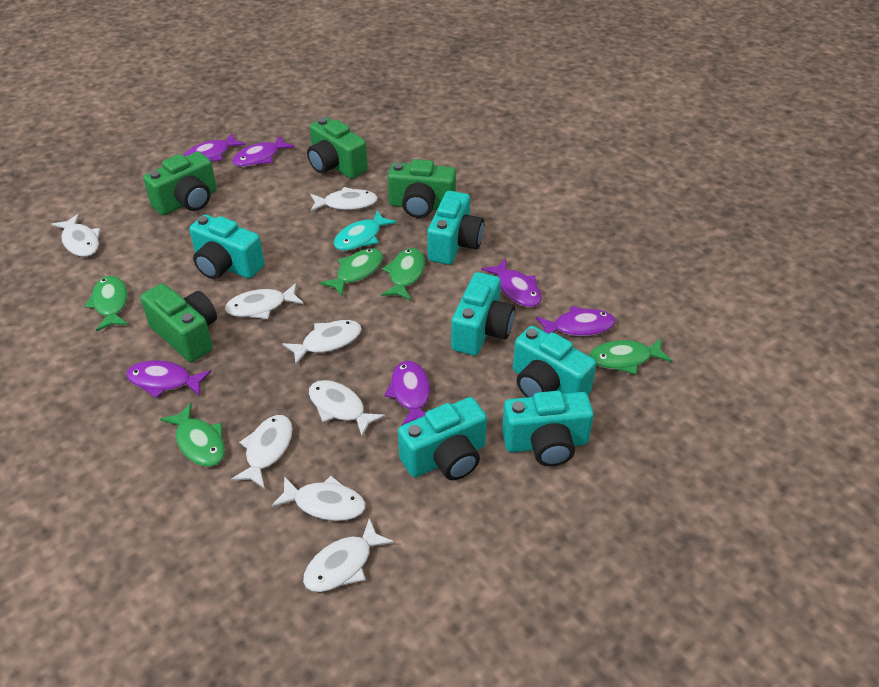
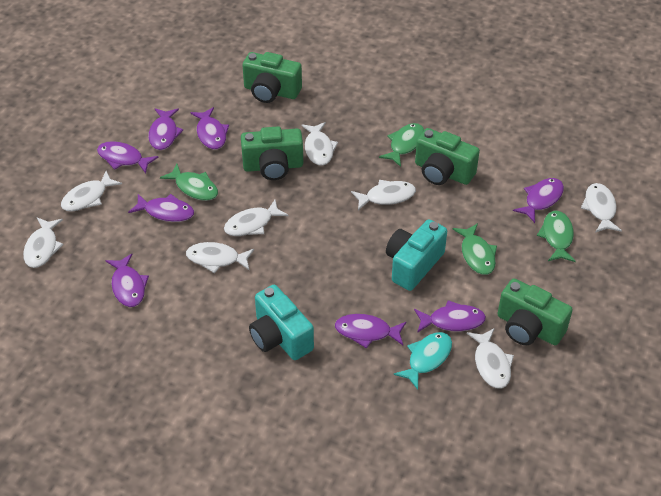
green fish: 5 -> 4
purple fish: 6 -> 8
turquoise camera: 6 -> 2

